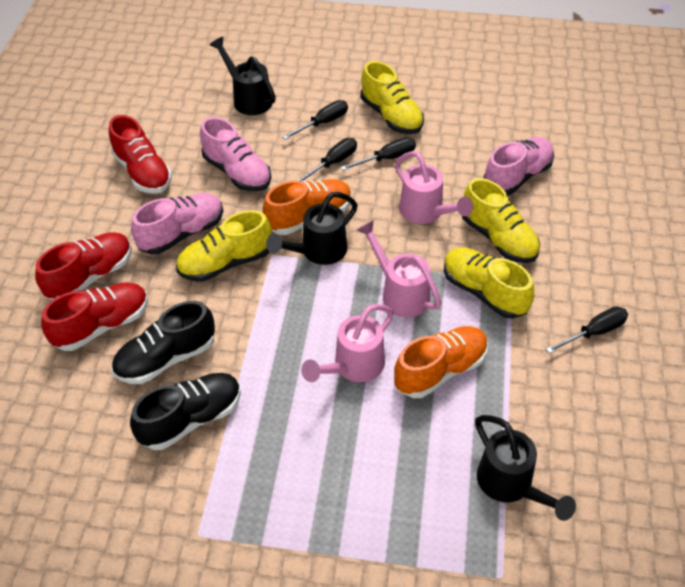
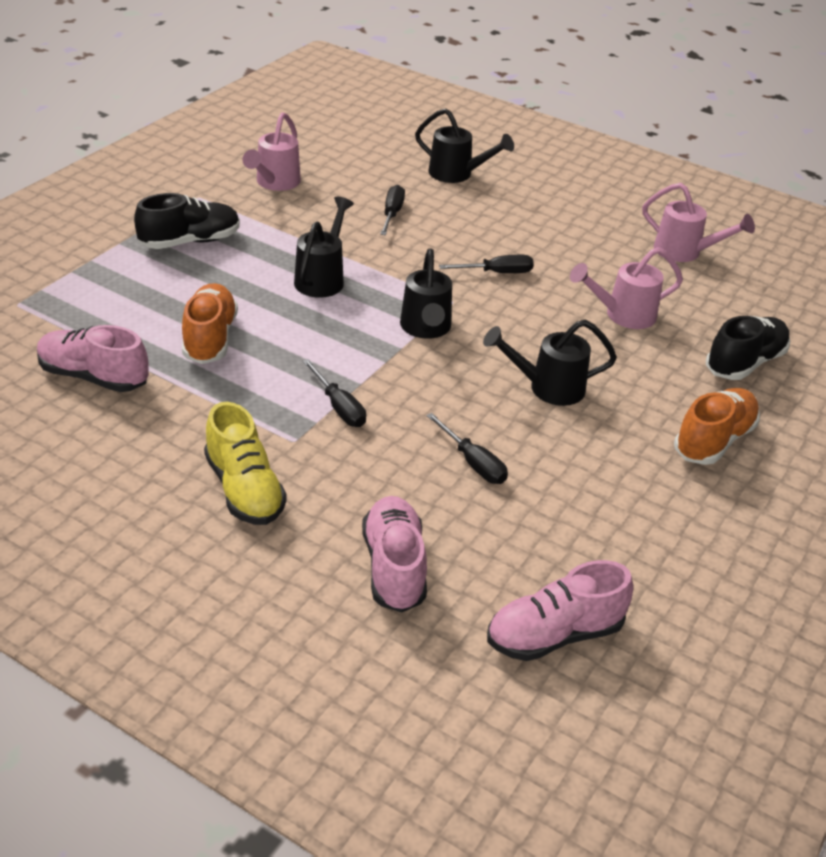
black watering can: 3 -> 4
red shoe: 3 -> 0
yellow shoe: 4 -> 1

